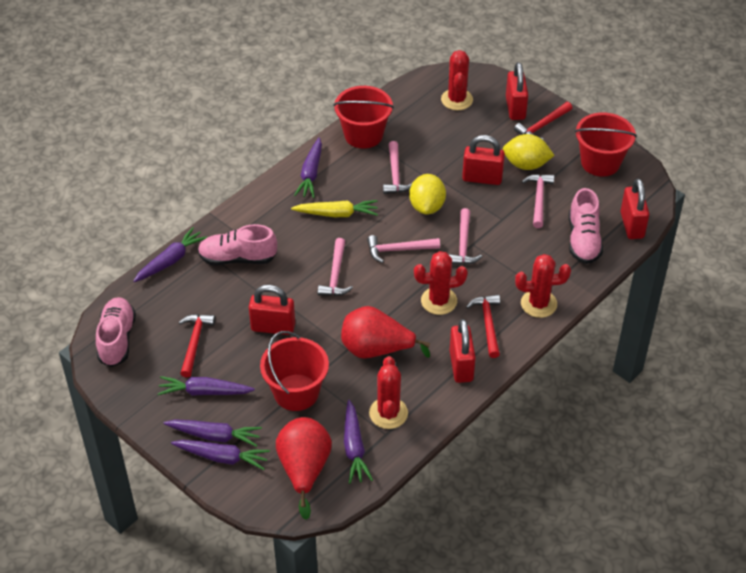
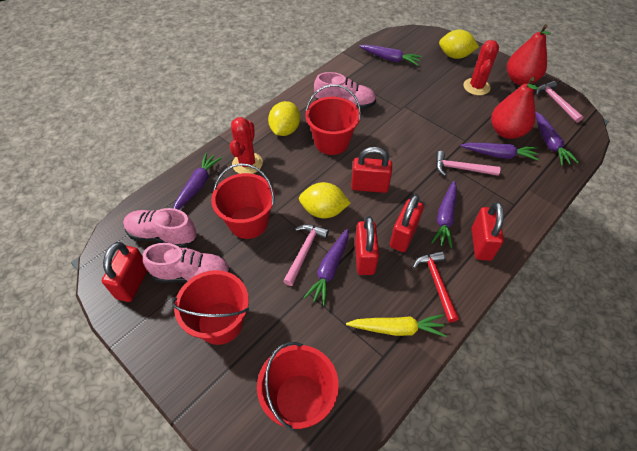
pink hammer: 5 -> 3
red bucket: 3 -> 4
red cactus: 4 -> 2
red hammer: 3 -> 1
yellow lemon: 2 -> 3

